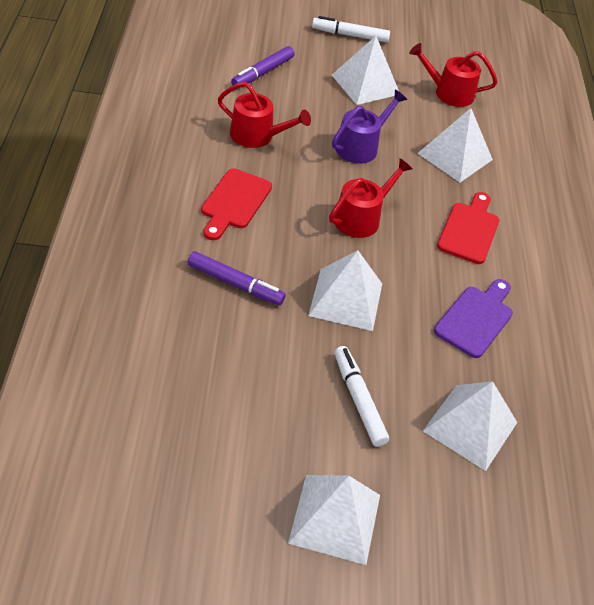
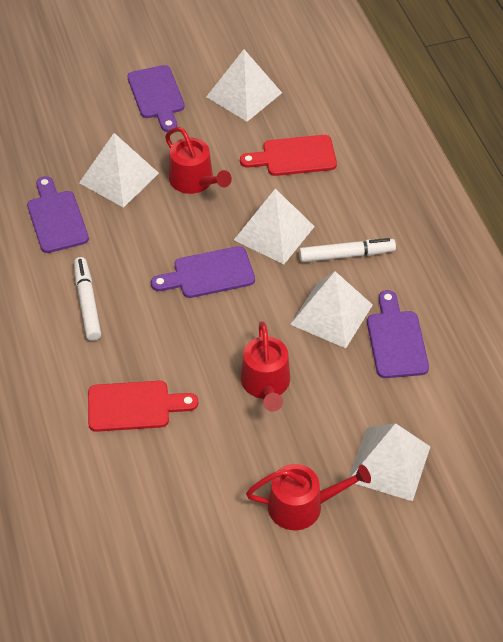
purple cutting board: 1 -> 4
purple marker: 2 -> 0
purple watering can: 1 -> 0

